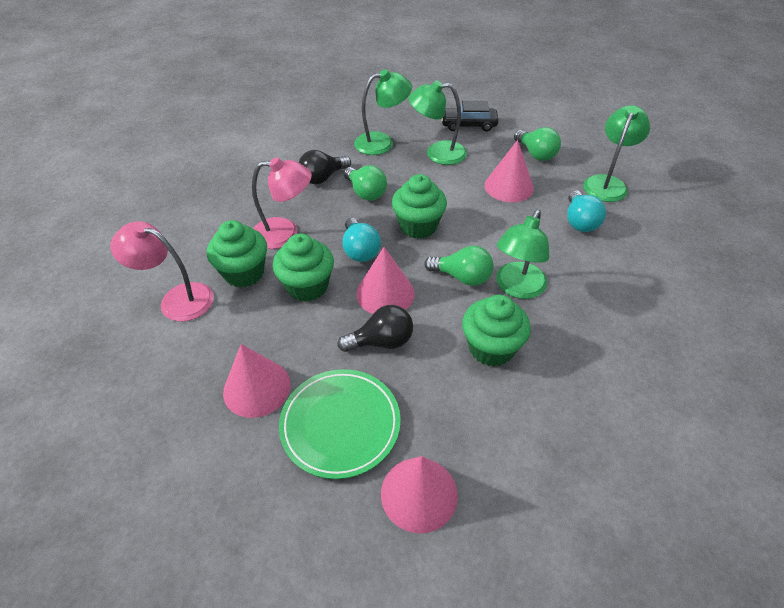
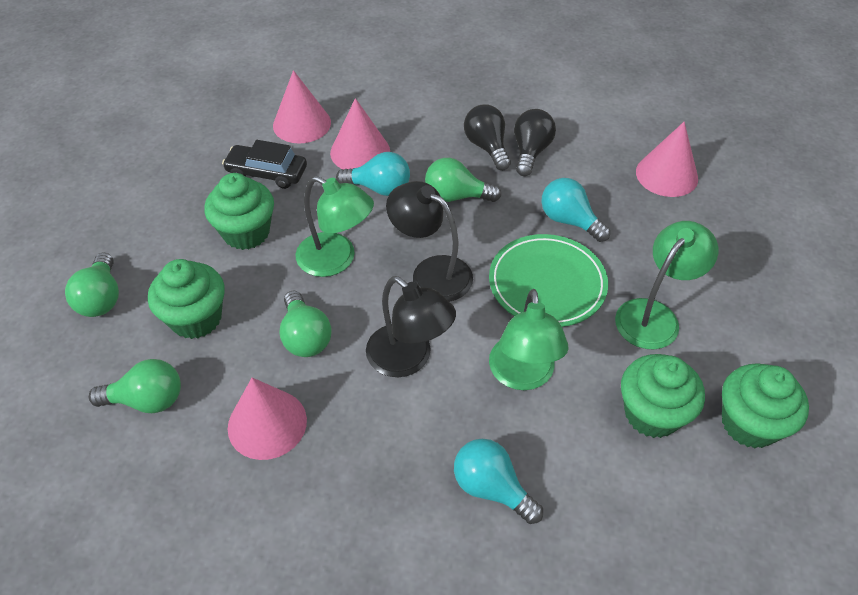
black lamp: 0 -> 2
green lamp: 4 -> 3
green light bulb: 3 -> 4
pink lamp: 2 -> 0
turquoise light bulb: 2 -> 3

